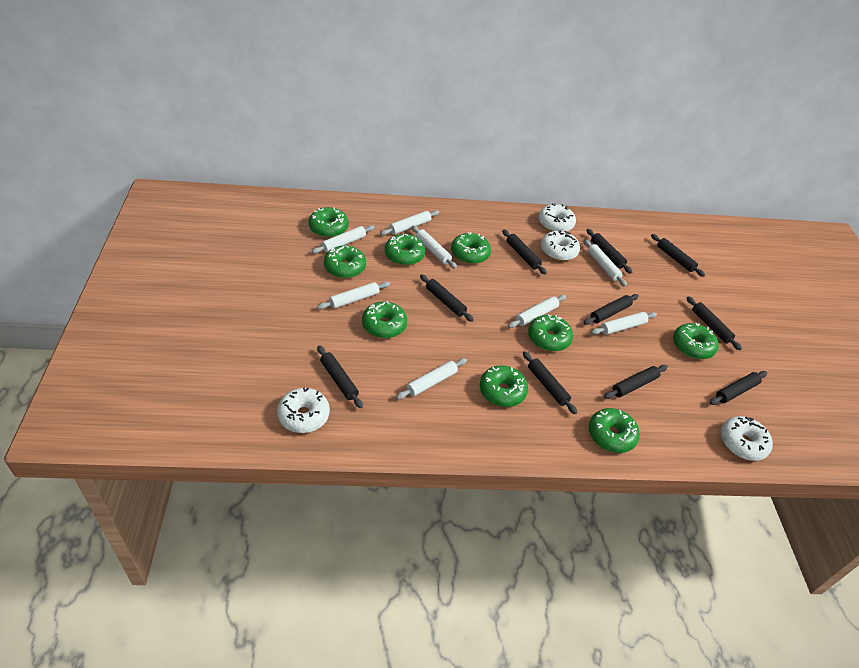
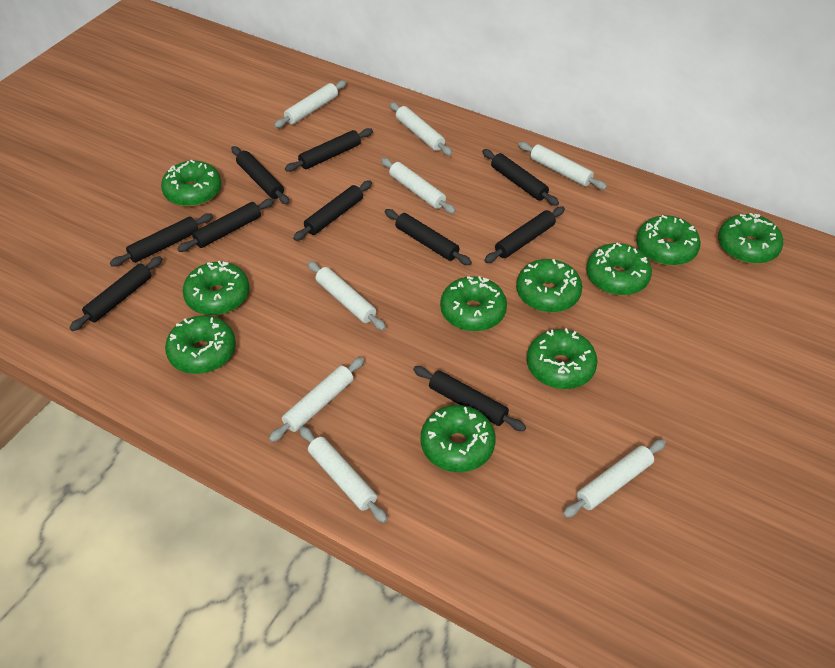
green donut: 9 -> 10
white donut: 4 -> 0

